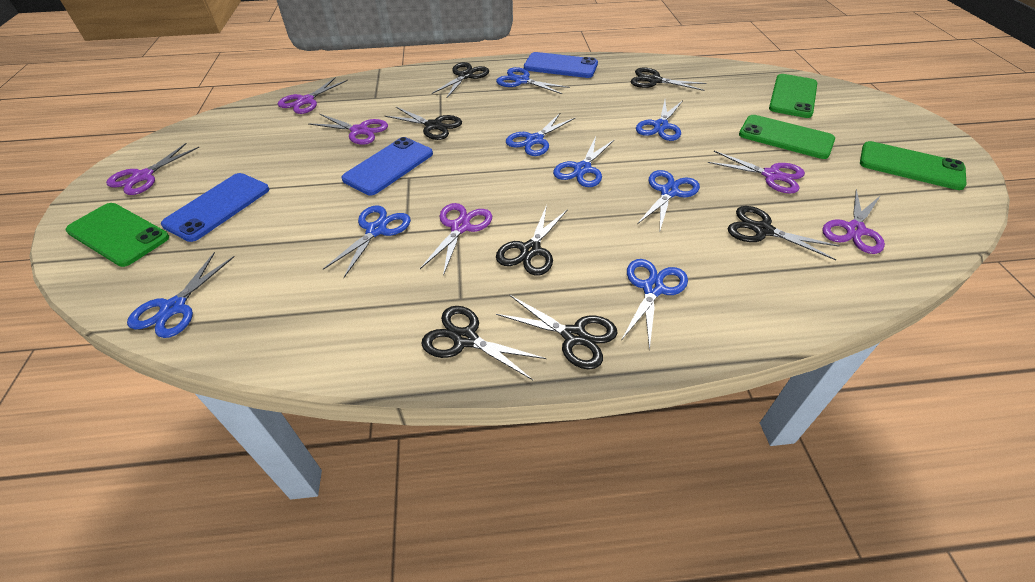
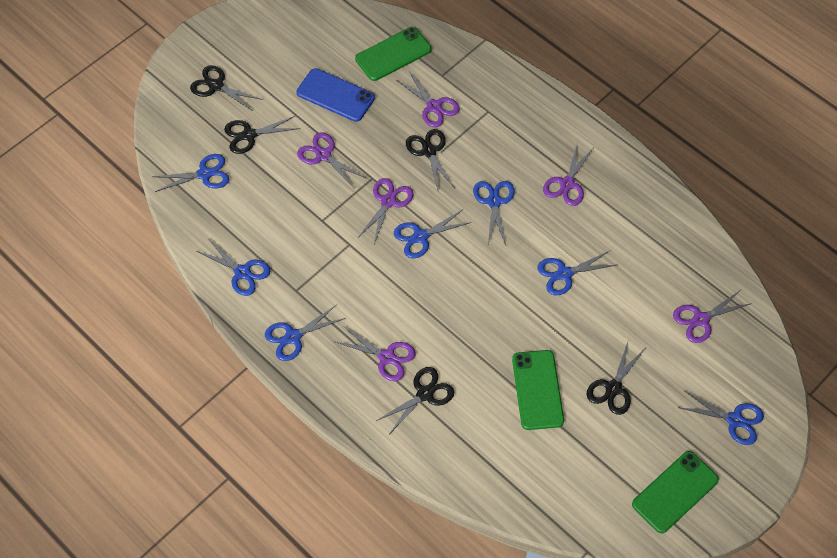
black scissors: 7 -> 5
blue phone: 3 -> 1
blue scissors: 8 -> 7
green phone: 4 -> 3

